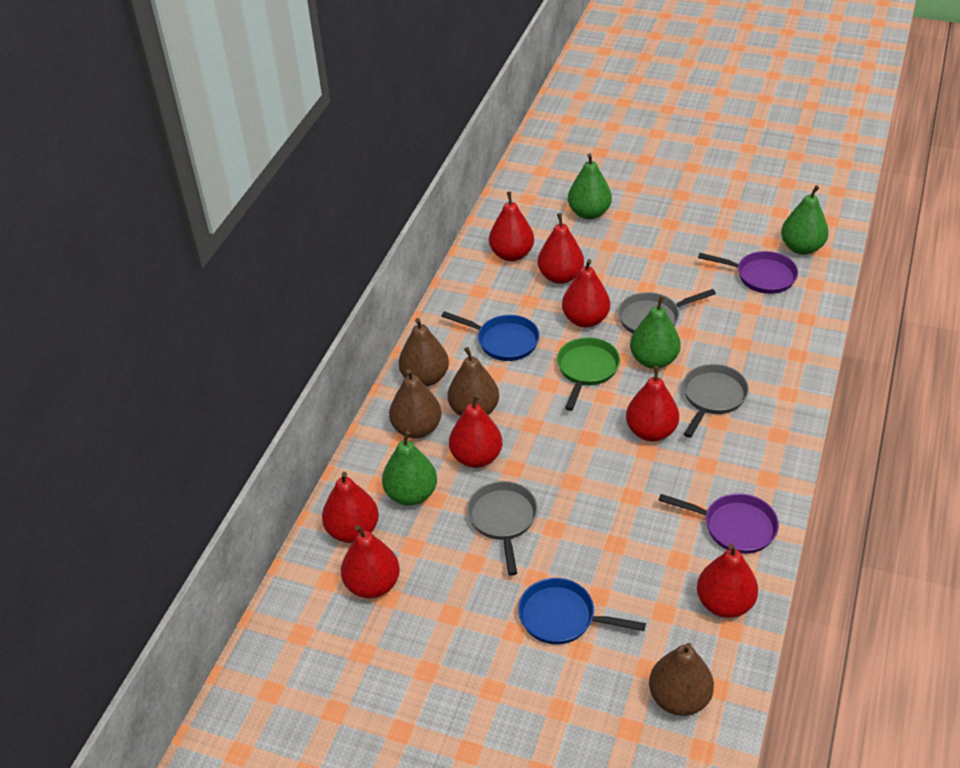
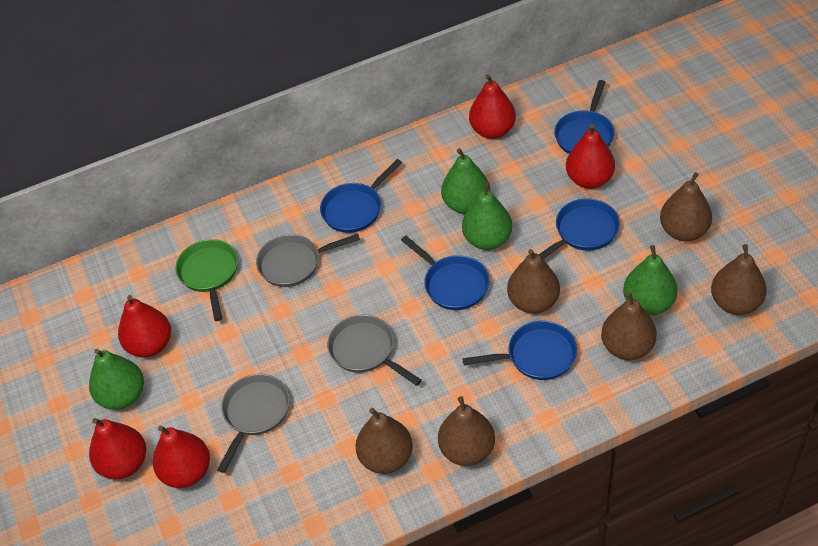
blue pan: 2 -> 5
brown pear: 4 -> 6
purple pan: 2 -> 0
red pear: 8 -> 5

